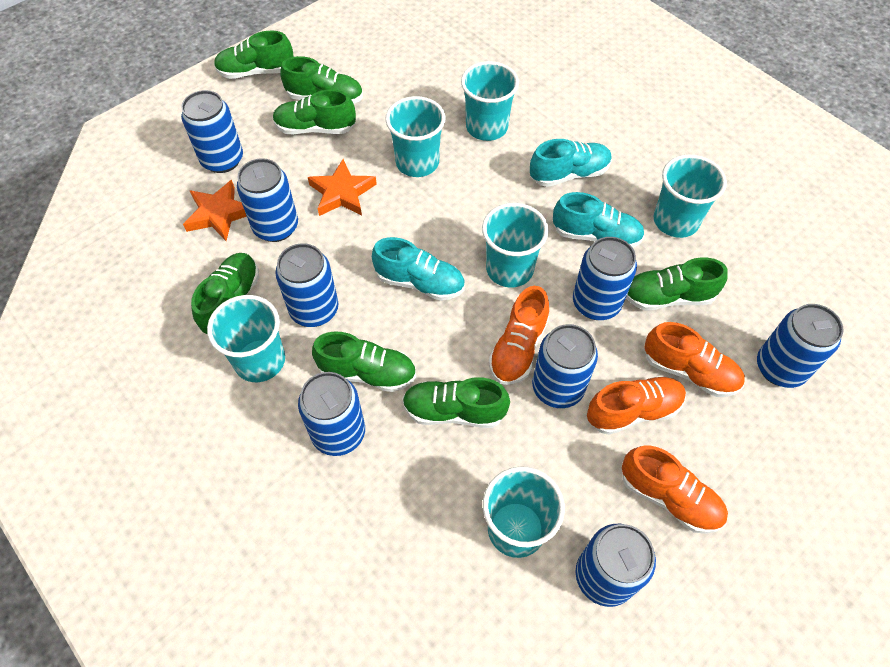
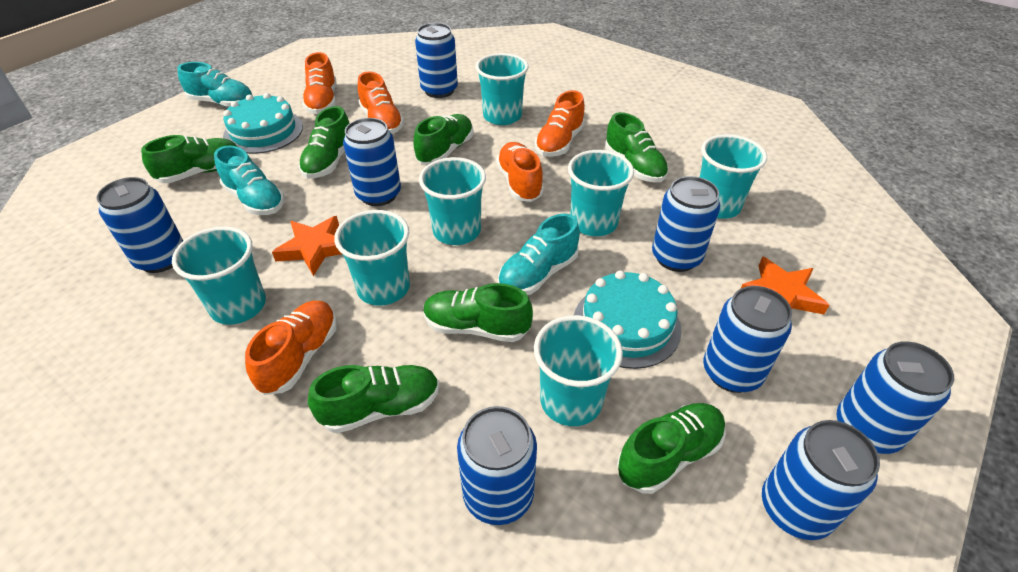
orange shoe: 4 -> 5
turquoise cake: 0 -> 2
turquoise cup: 6 -> 7

